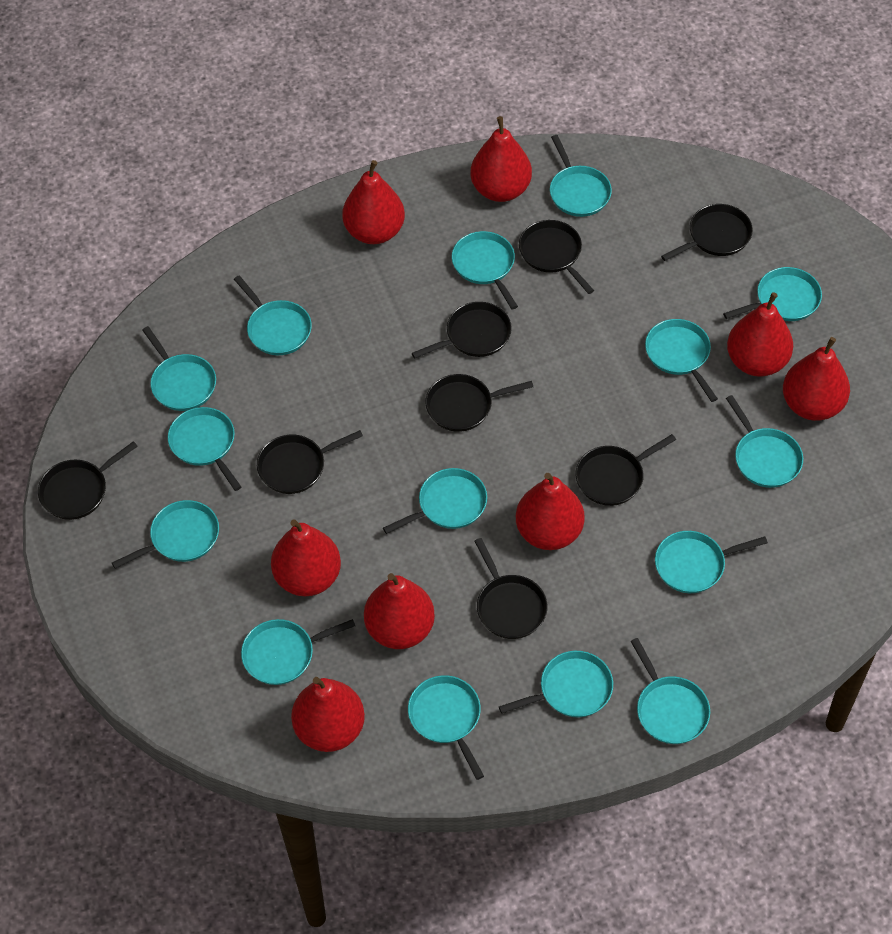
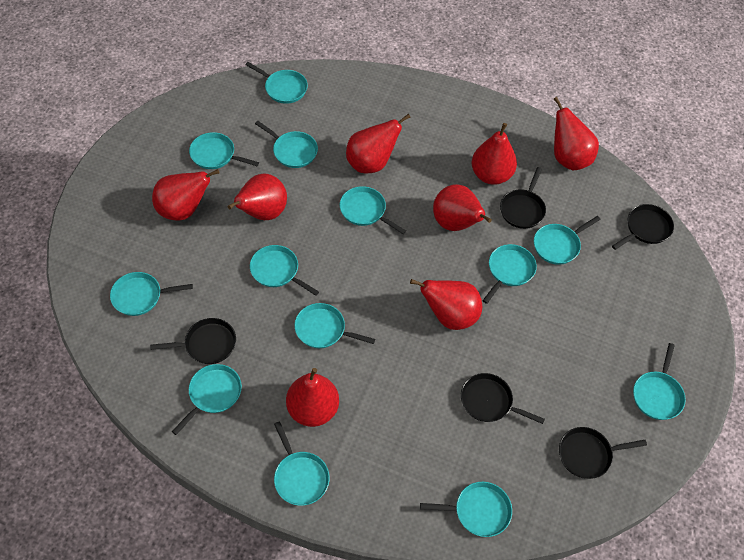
black pan: 8 -> 5
turquoise pan: 15 -> 13

